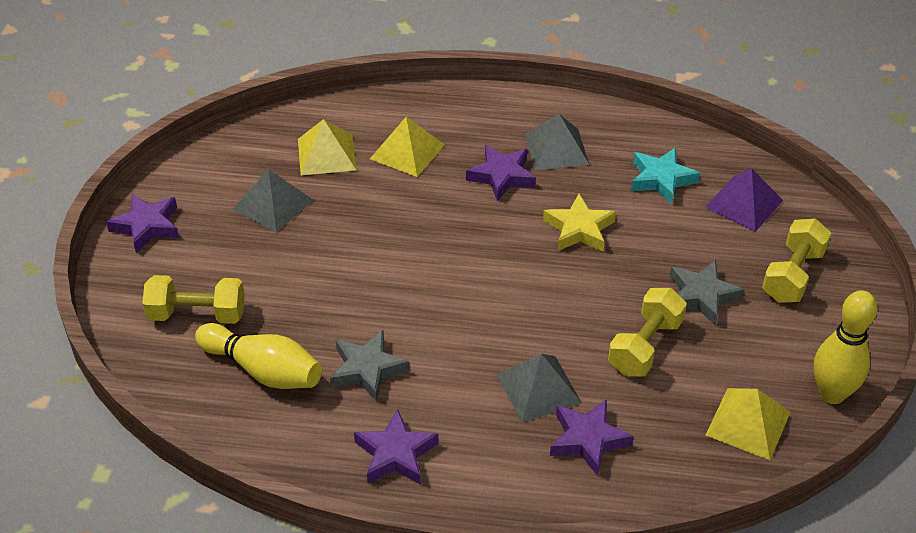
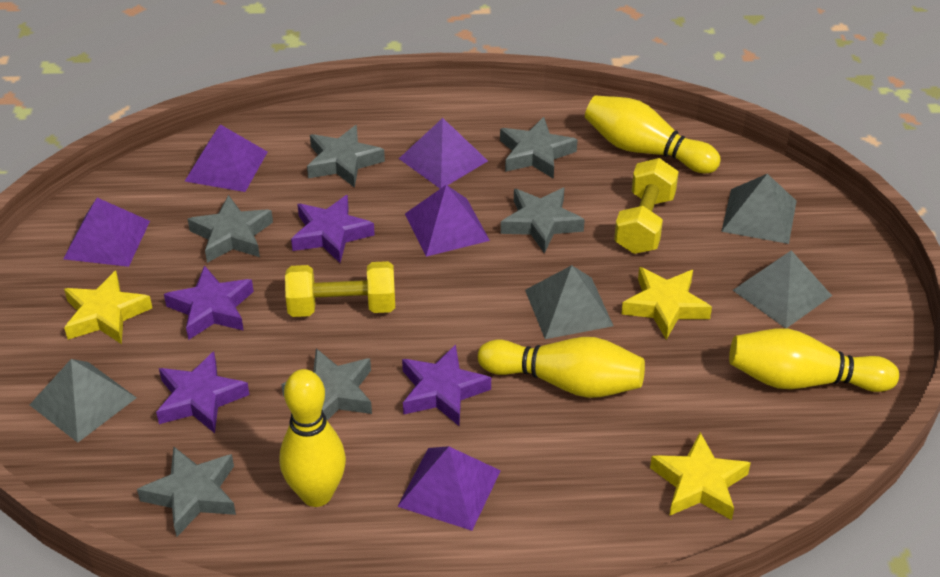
grey pyramid: 3 -> 4
grey star: 2 -> 6
purple pyramid: 1 -> 5
turquoise star: 1 -> 0
yellow bowling pin: 2 -> 4
yellow dumbbell: 3 -> 2
yellow pyramid: 3 -> 0
yellow star: 1 -> 3

